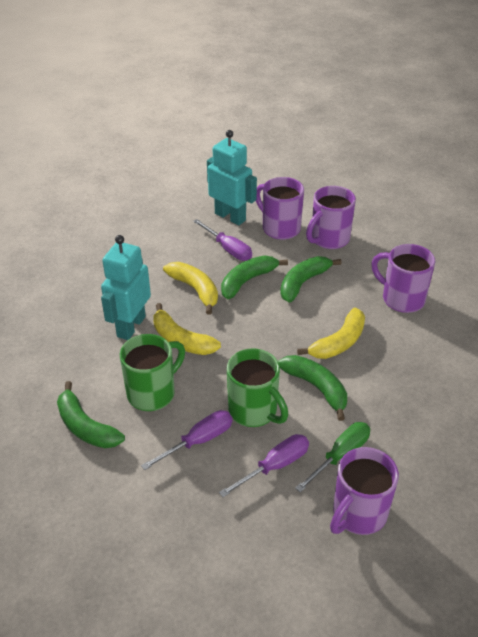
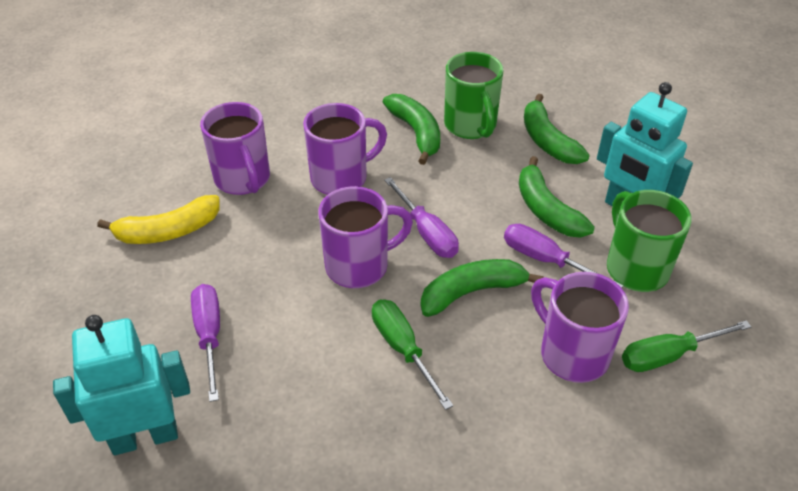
green screwdriver: 1 -> 2
yellow banana: 3 -> 1

